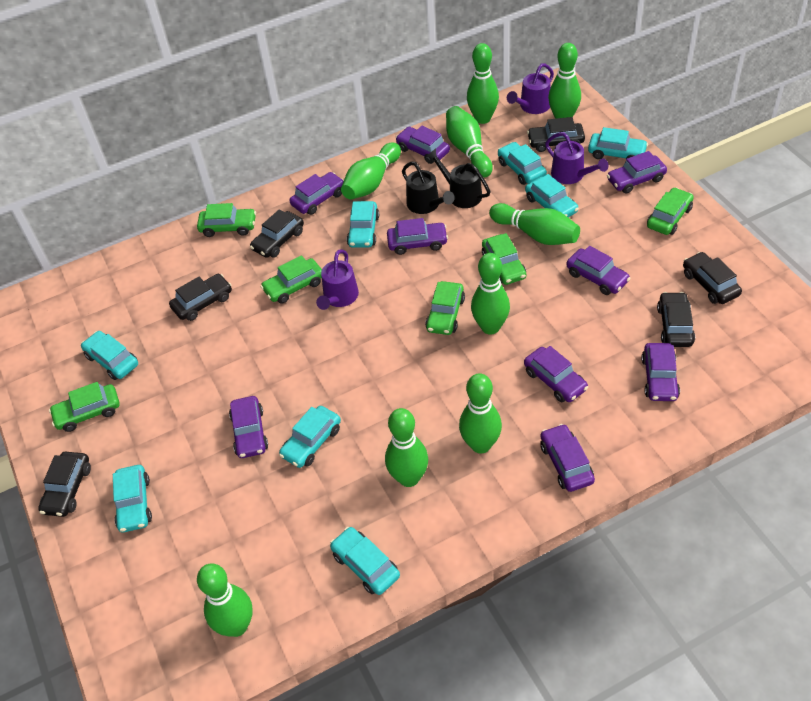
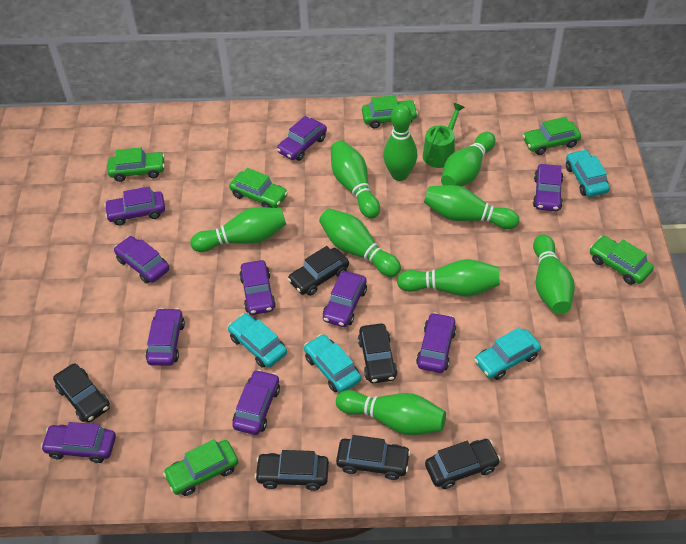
black watering can: 2 -> 0
green watering can: 0 -> 1
purple car: 9 -> 10
purple watering can: 3 -> 0
turquoise car: 8 -> 4

